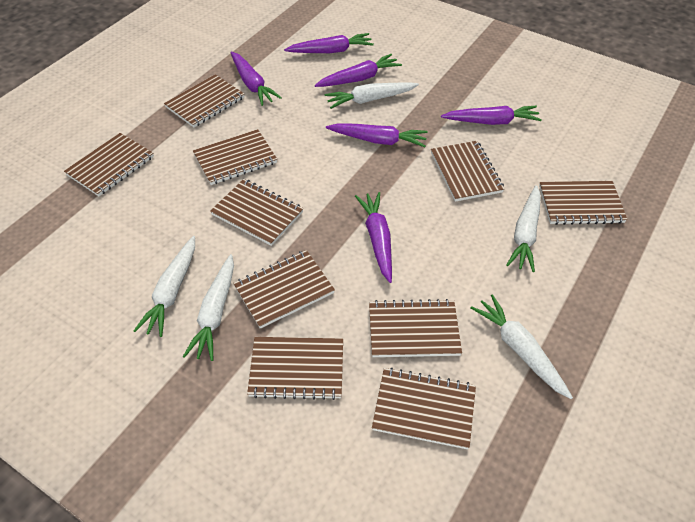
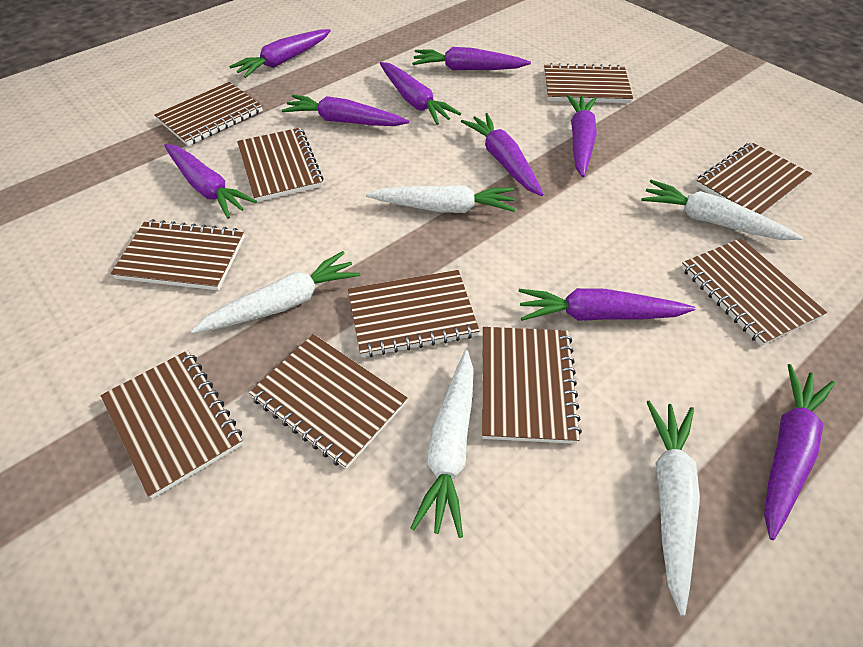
purple carrot: 6 -> 9

